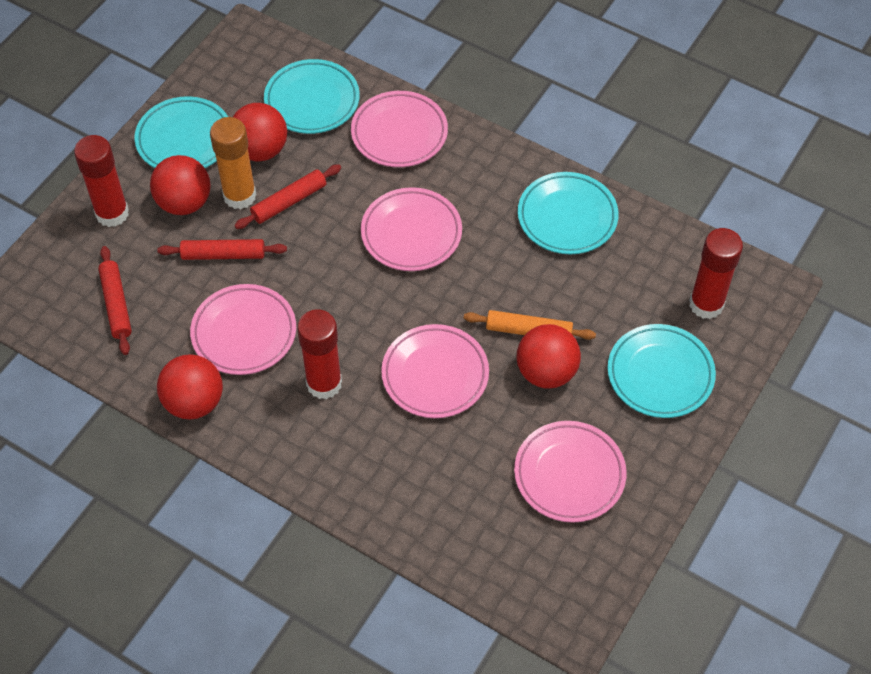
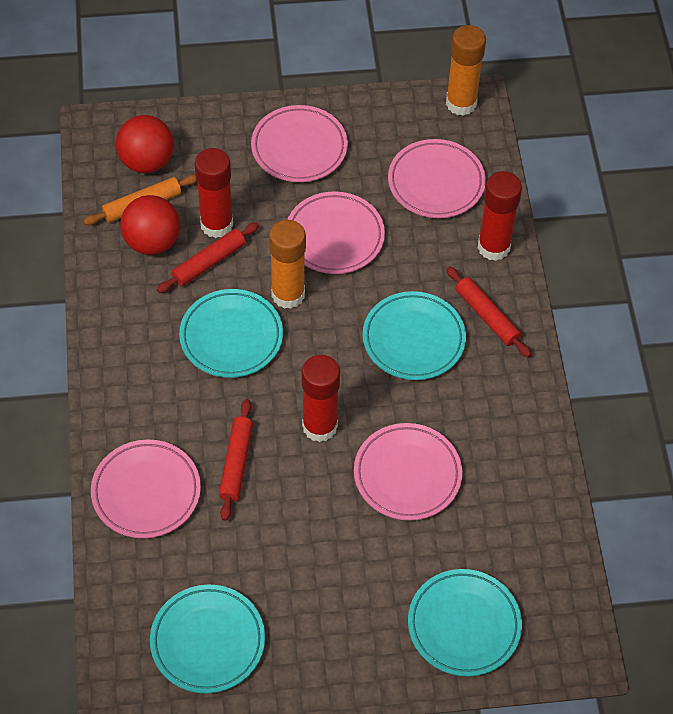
orange glue stick: 1 -> 2
red ball: 4 -> 2

